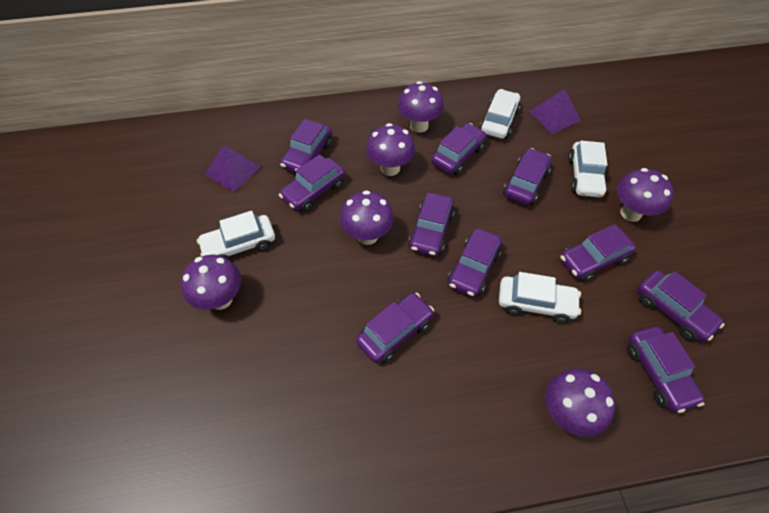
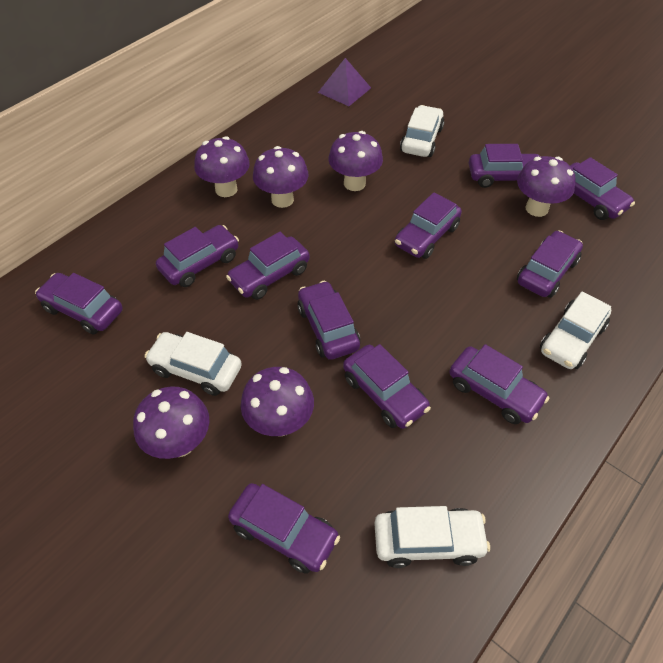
purple car: 10 -> 11
purple pyramid: 2 -> 1

